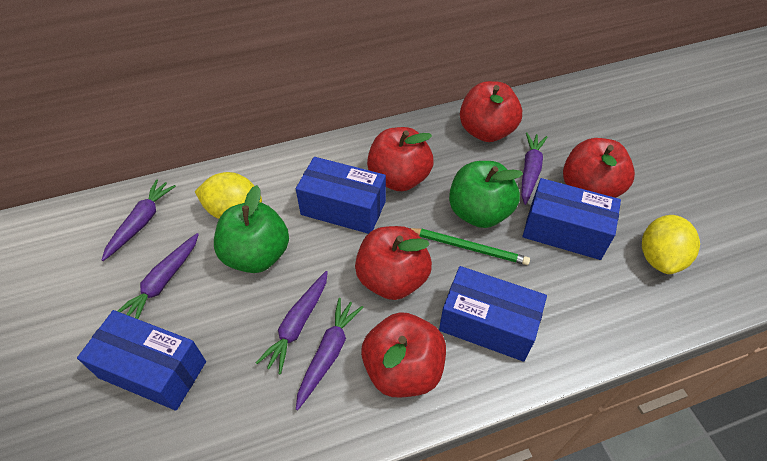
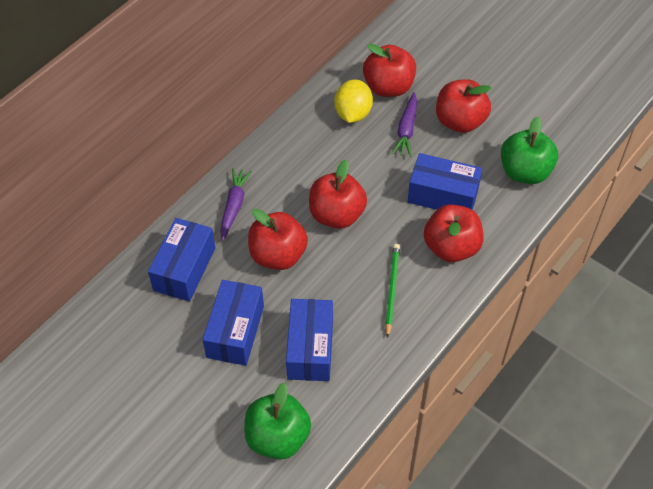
purple carrot: 5 -> 2
yellow lemon: 2 -> 1

